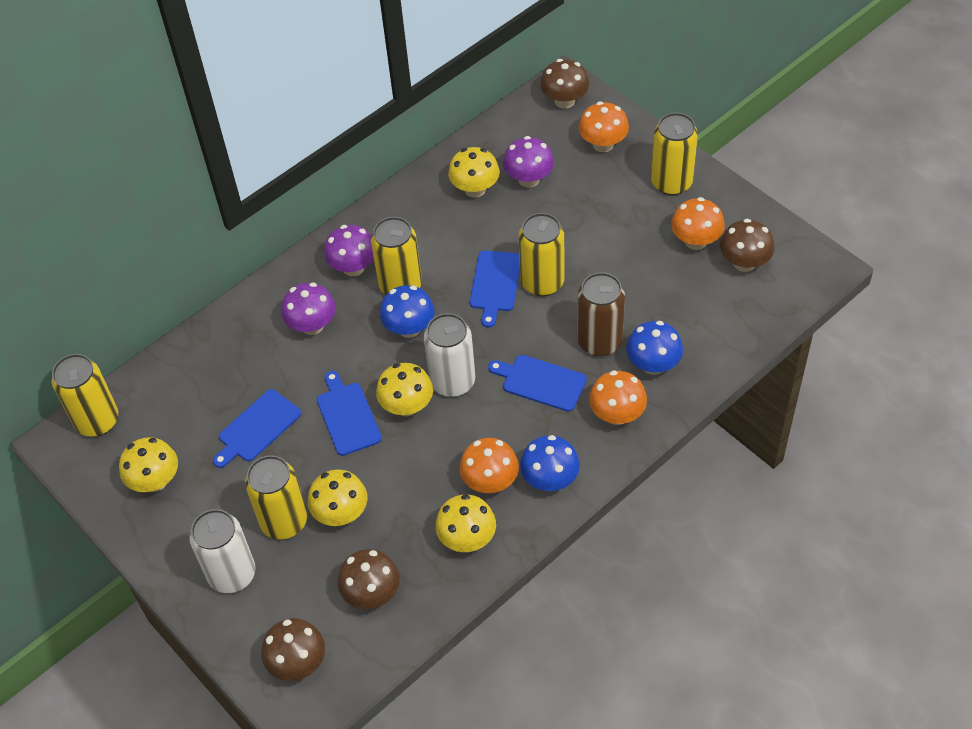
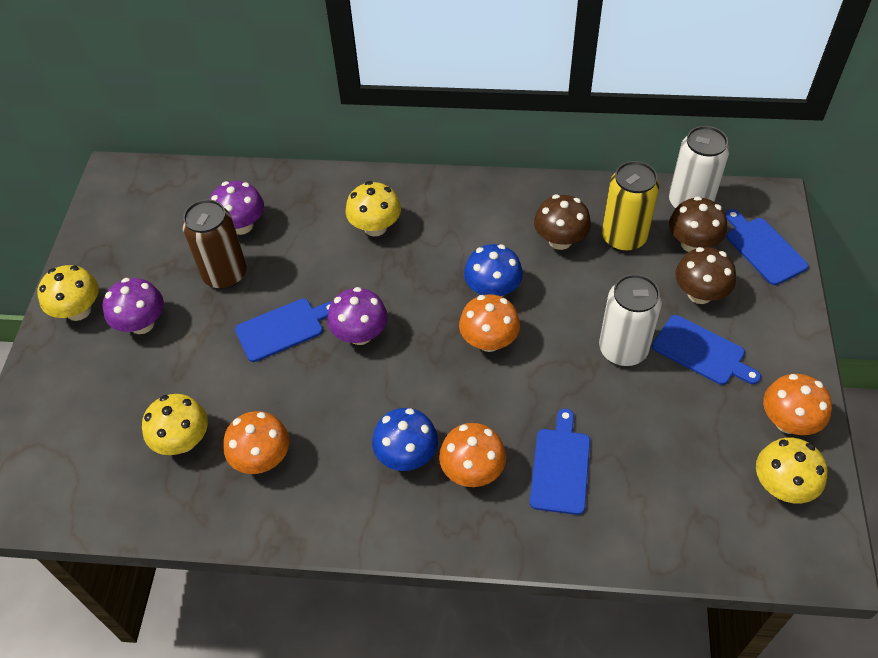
blue mushroom: 3 -> 2
brown mushroom: 4 -> 3
yellow can: 5 -> 1
yellow mushroom: 5 -> 4

